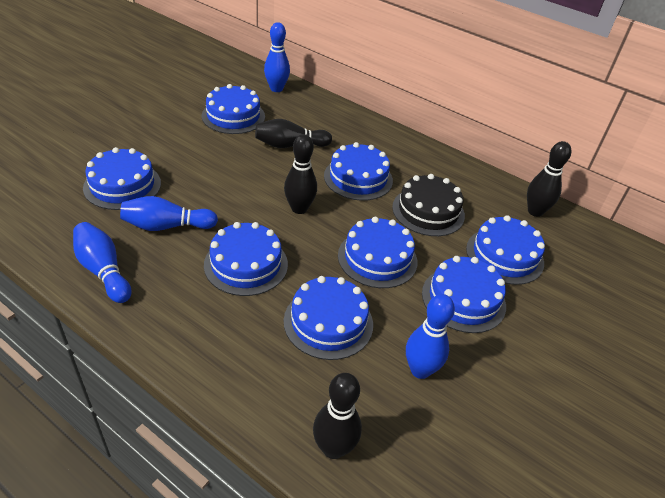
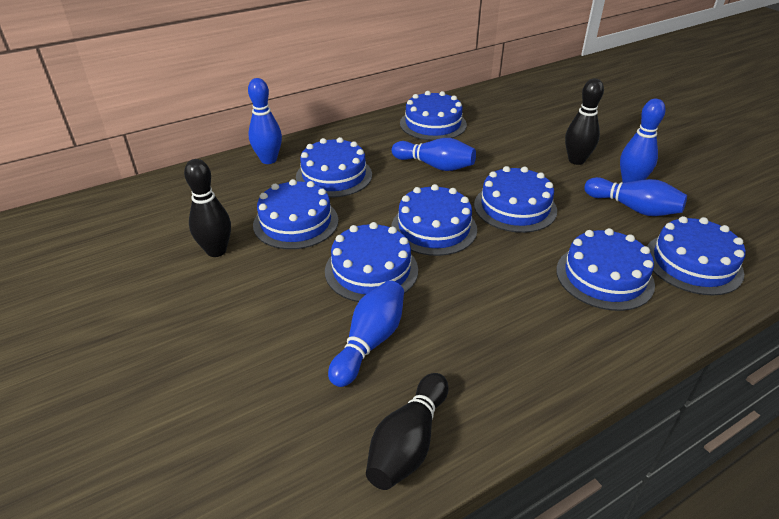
black bowling pin: 4 -> 3
black cake: 1 -> 0
blue bowling pin: 4 -> 5

